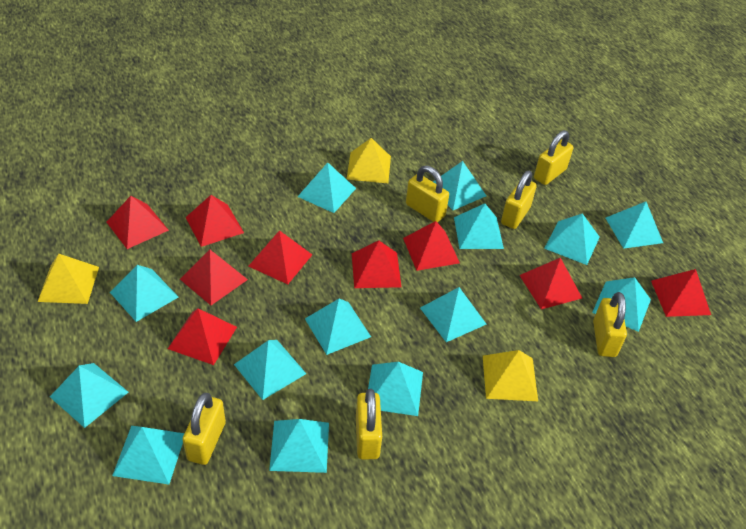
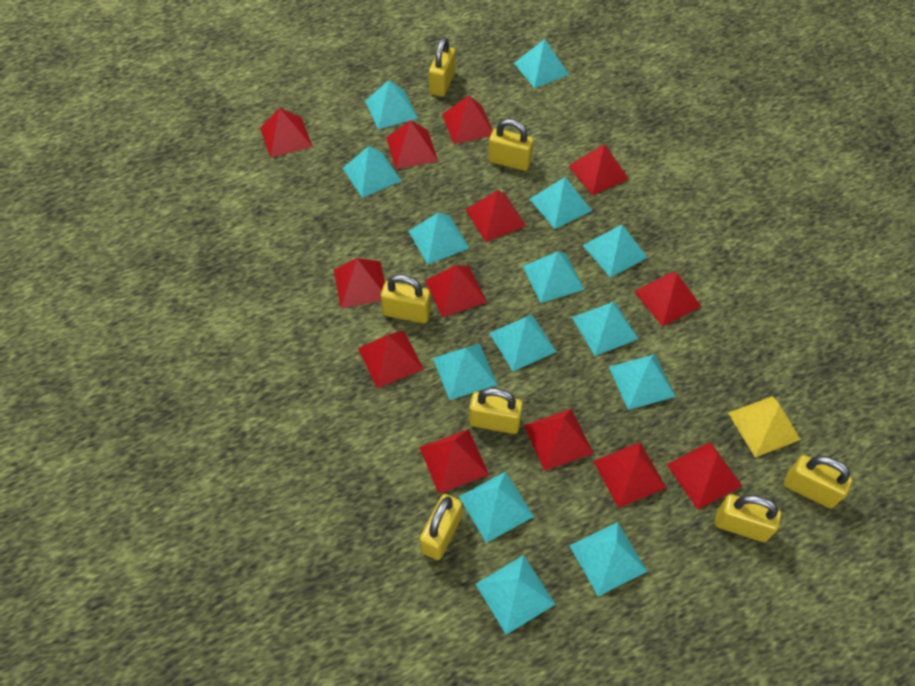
red pyramid: 9 -> 13
yellow padlock: 6 -> 7
yellow pyramid: 3 -> 1

